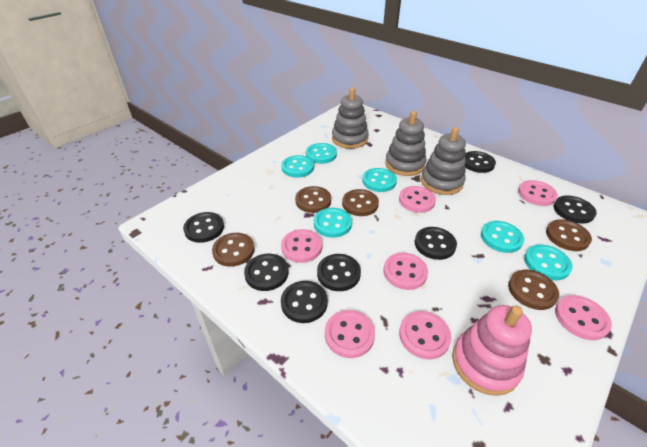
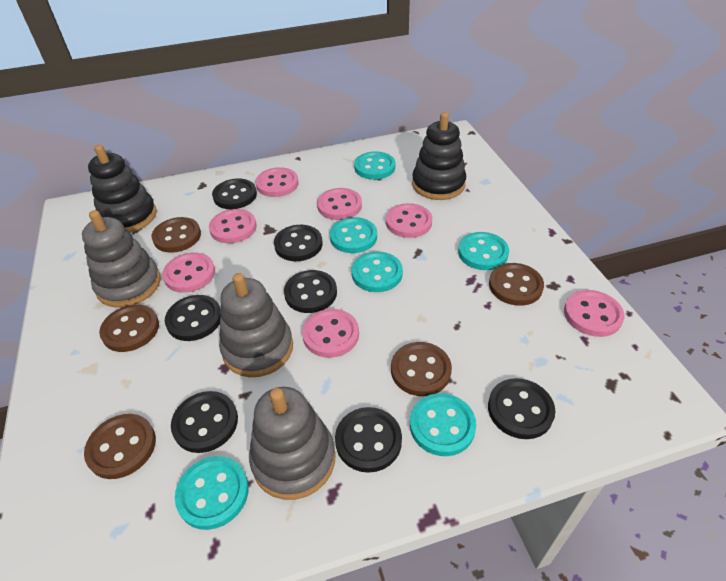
black stacking toy: 0 -> 2
pink stacking toy: 1 -> 0

